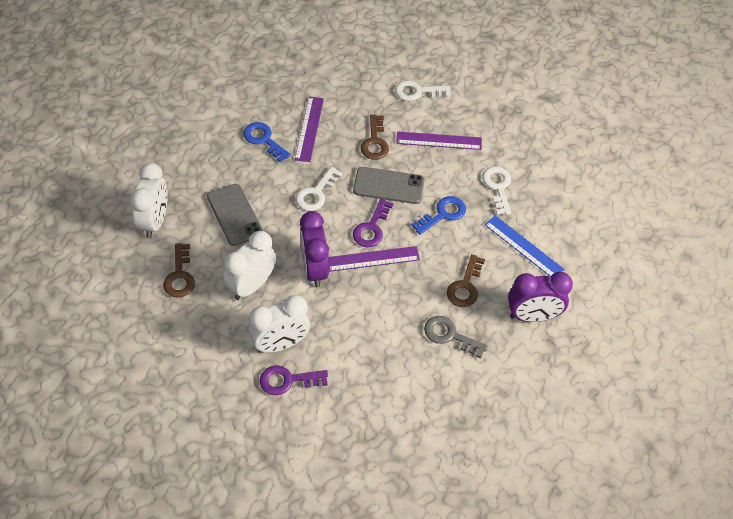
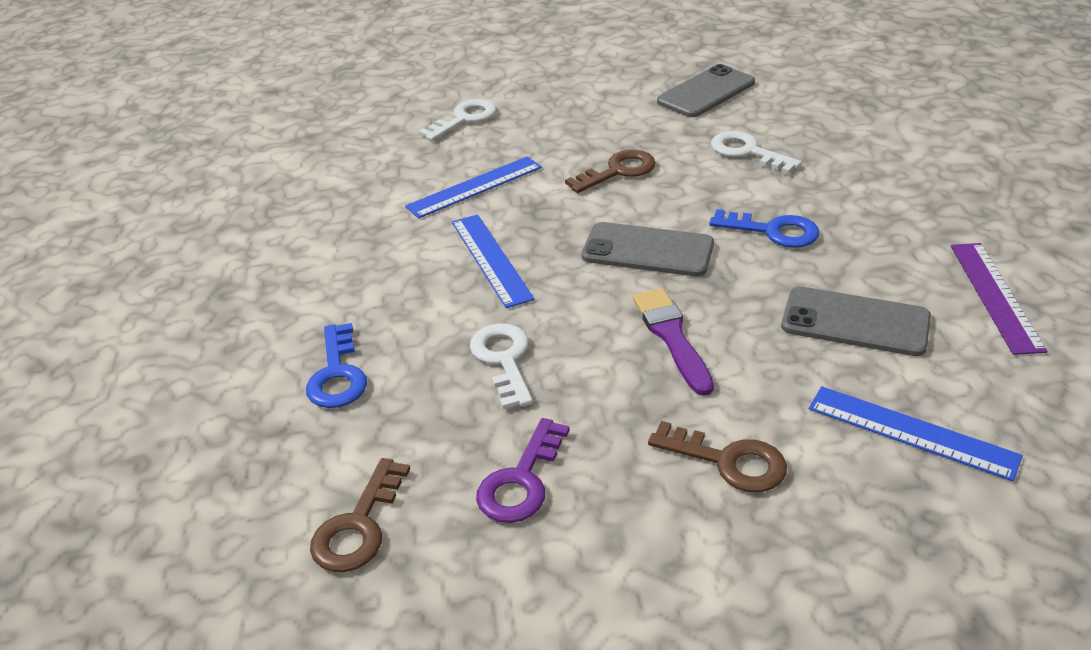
blue ruler: 1 -> 3
grey key: 1 -> 0
grey phone: 2 -> 3
purple brush: 0 -> 1
purple clock: 2 -> 0
purple key: 2 -> 1
purple ruler: 3 -> 1
white clock: 3 -> 0

